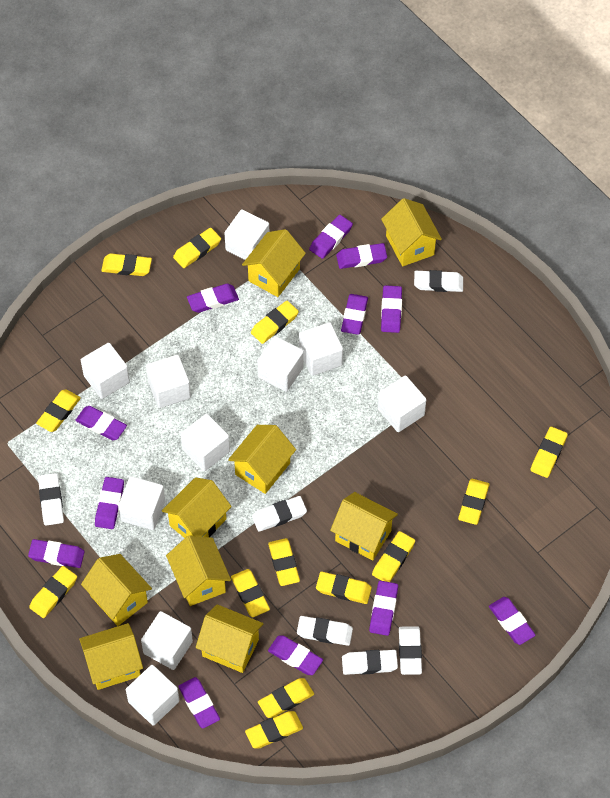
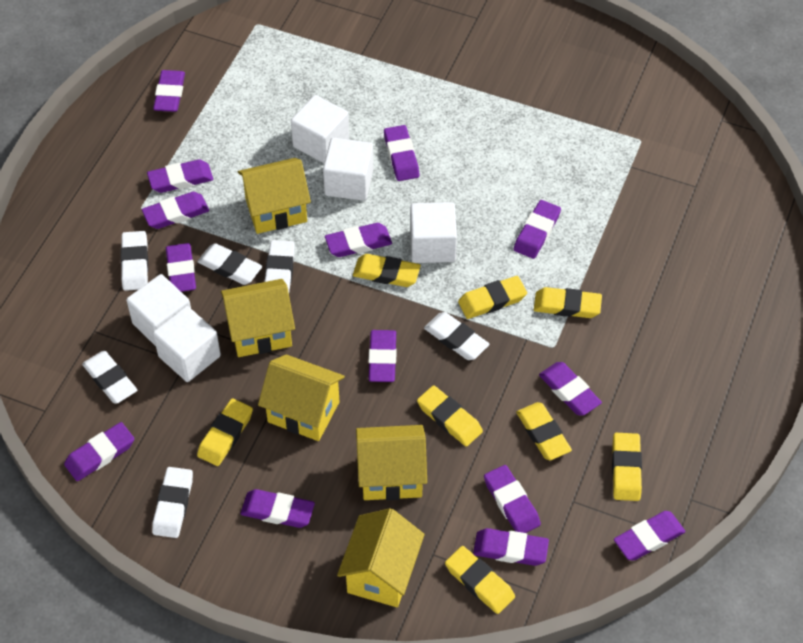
purple eraser: 12 -> 14
white cube: 10 -> 5
yellow eraser: 13 -> 8
yellow house: 9 -> 5

